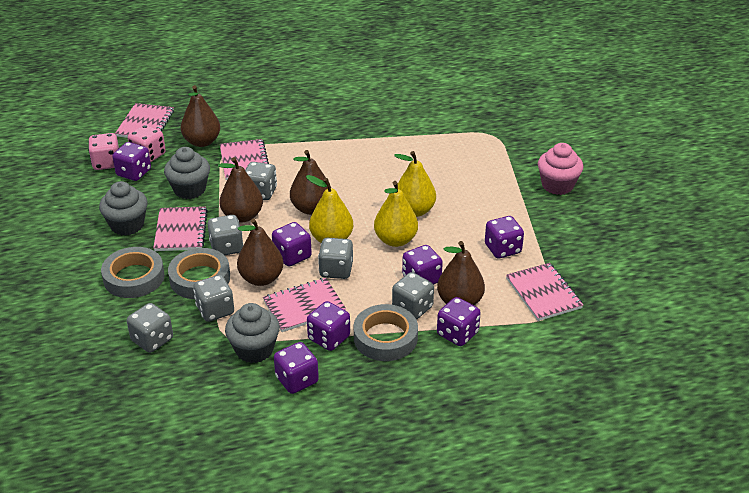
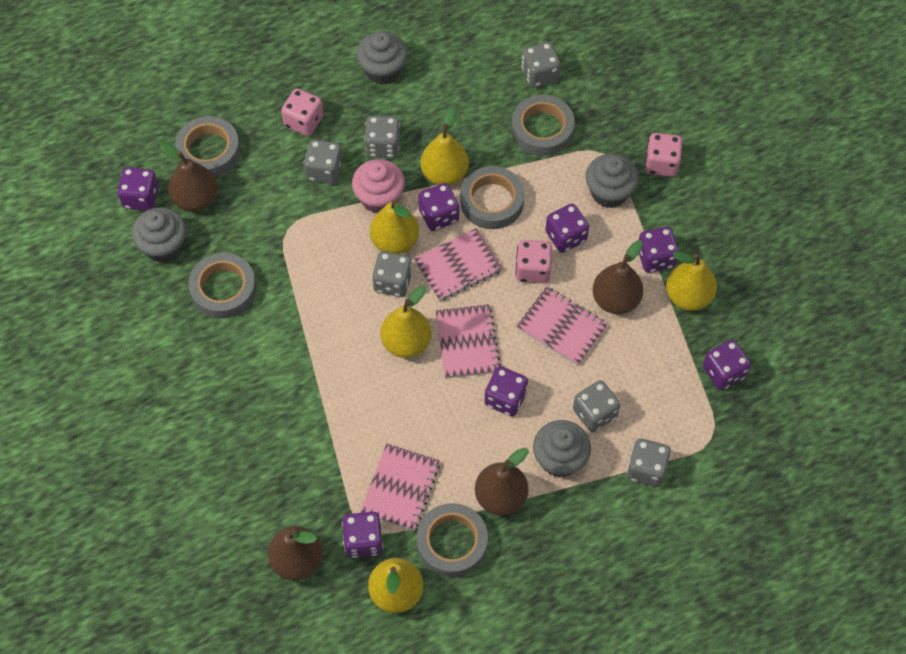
brown pear: 5 -> 4
grey cupcake: 3 -> 4
grey tape: 3 -> 5
pink dice: 2 -> 3
pink notebook: 5 -> 4
yellow pear: 3 -> 5

